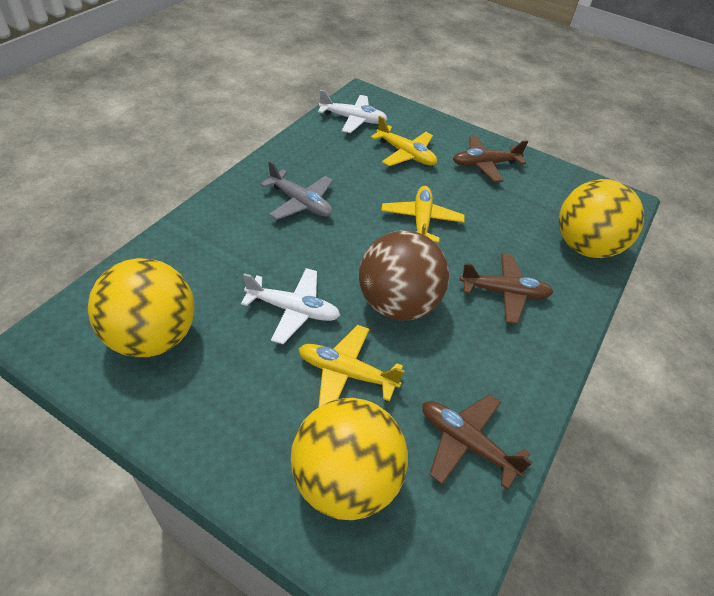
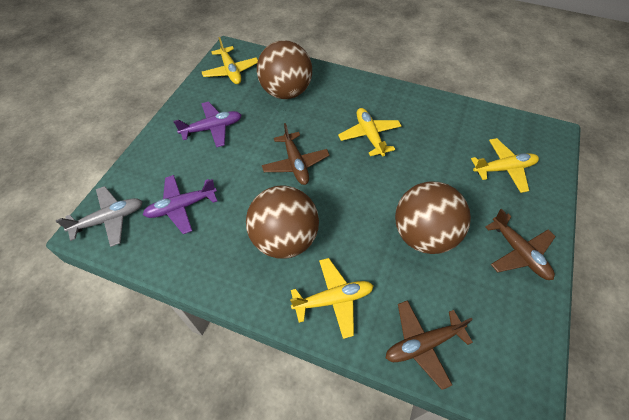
brown ball: 1 -> 3
purple plane: 0 -> 2
white plane: 2 -> 0
yellow ball: 3 -> 0
yellow plane: 3 -> 4

